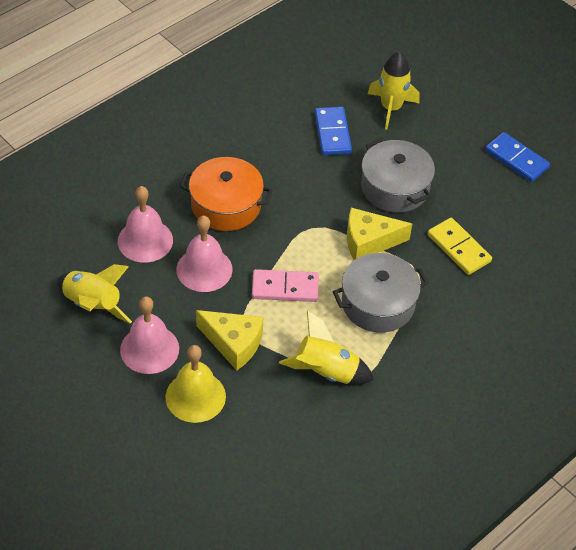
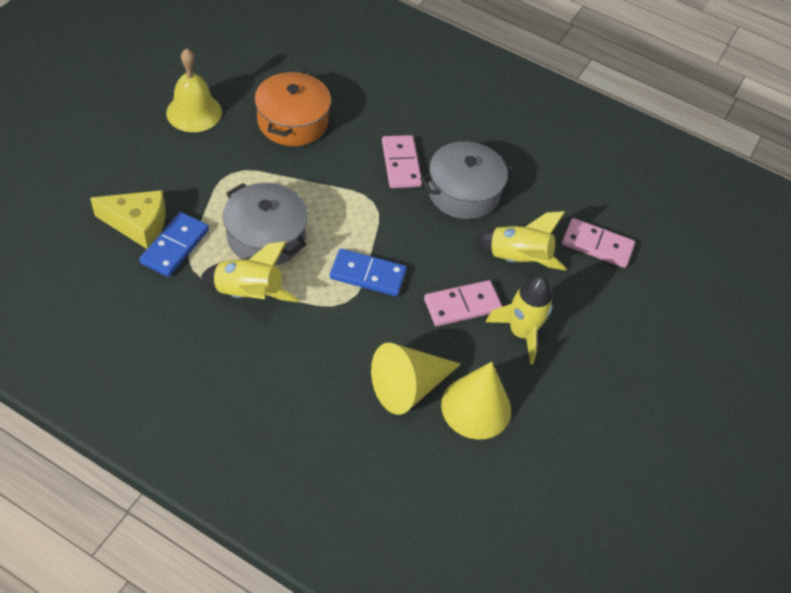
pink bell: 3 -> 0
pink domino: 1 -> 3
yellow cheese: 2 -> 1
yellow cone: 0 -> 2
yellow domino: 1 -> 0

